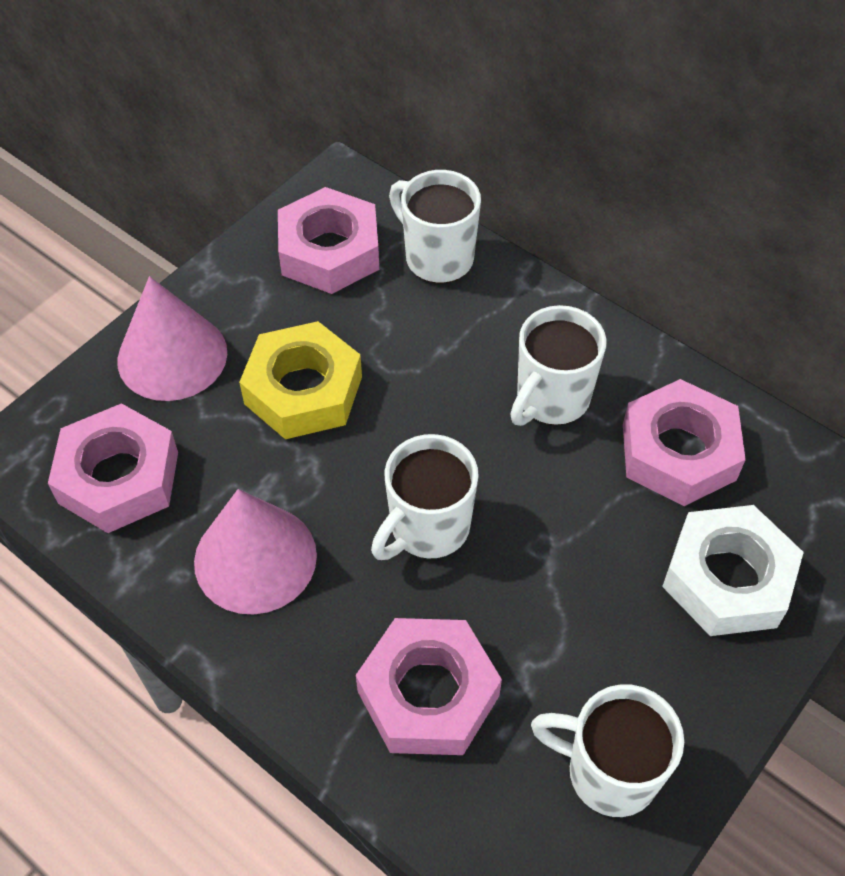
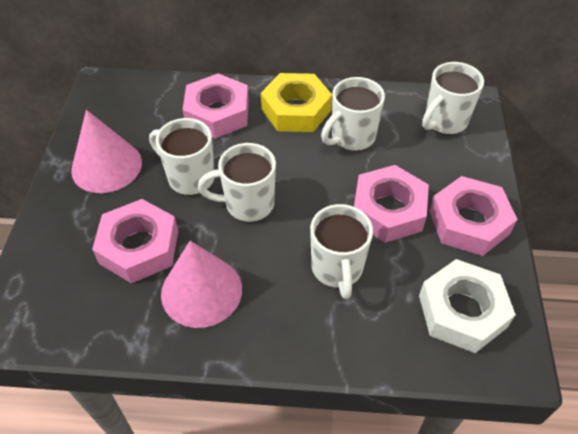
white mug: 4 -> 5

